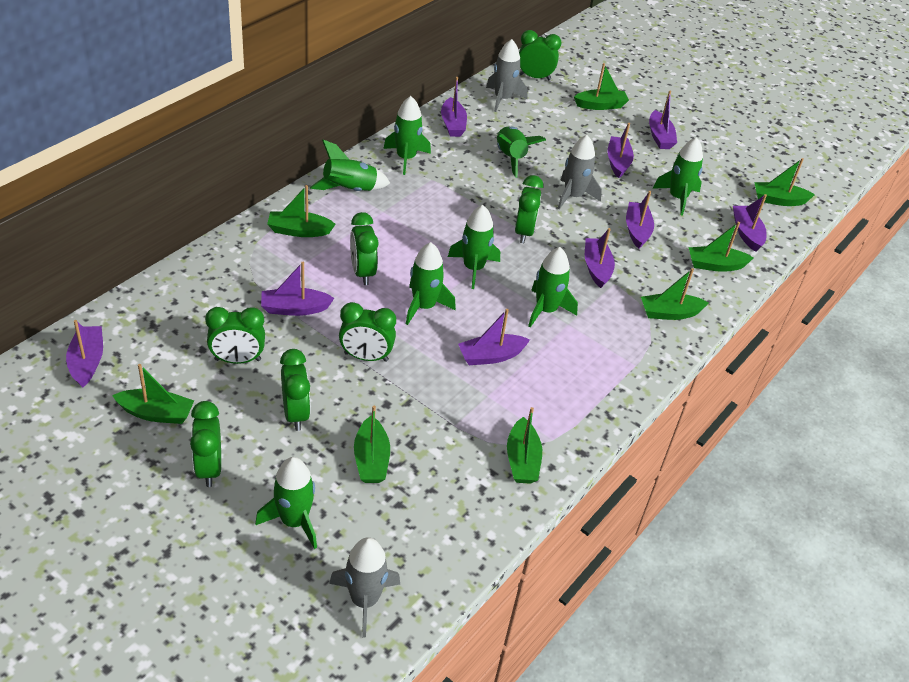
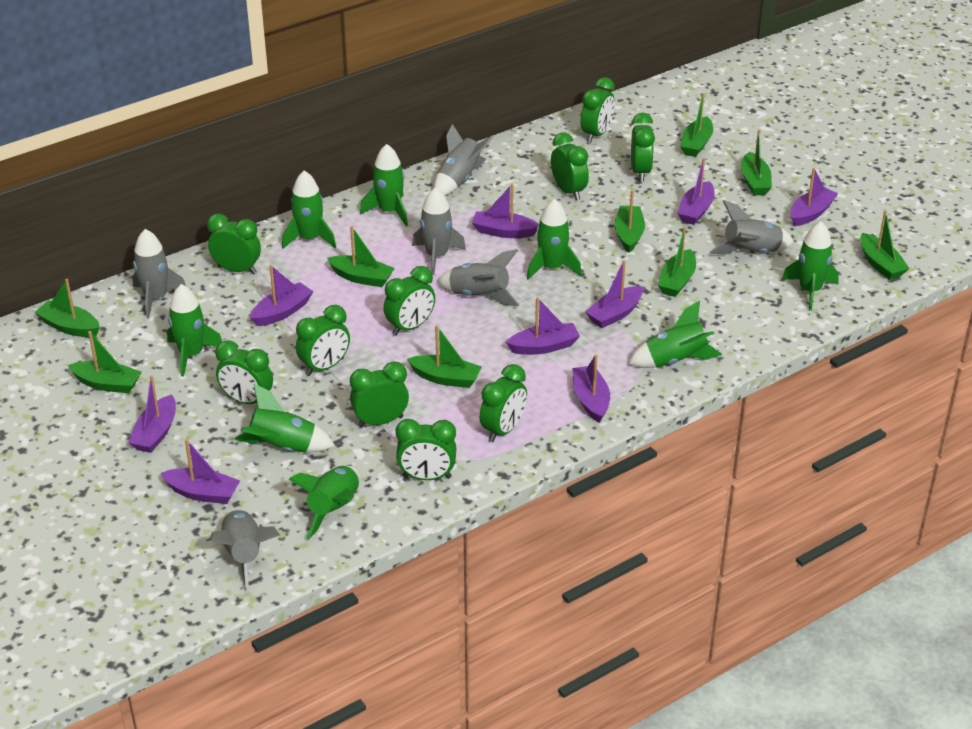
green boat: 8 -> 9
green clock: 7 -> 10
grey rocket: 3 -> 6

